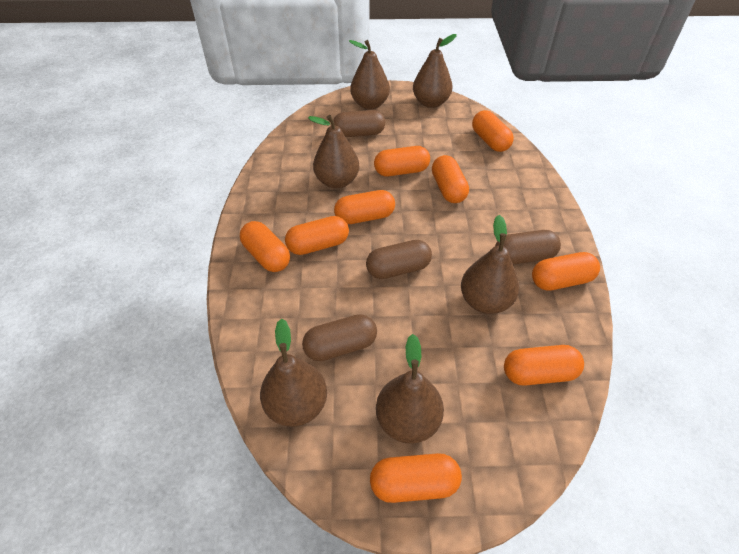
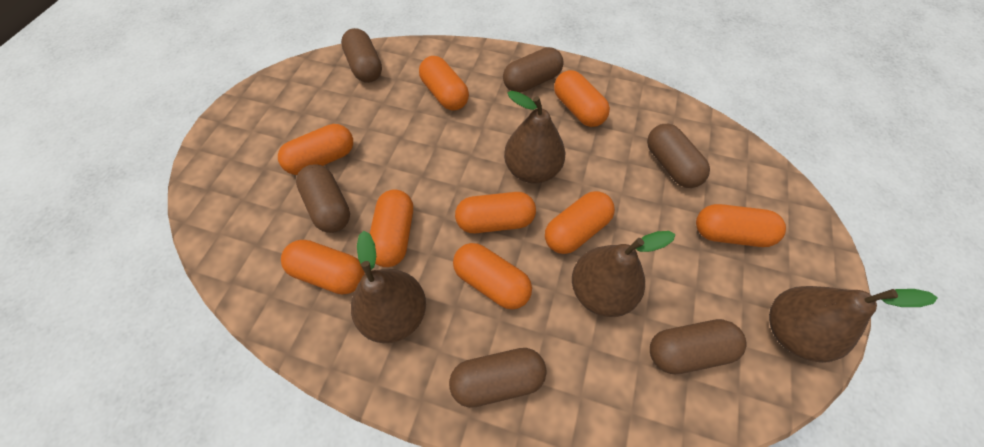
brown capsule: 4 -> 6
brown pear: 6 -> 4

